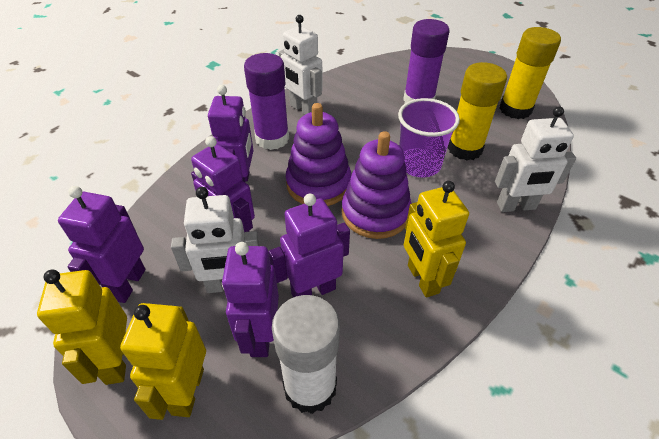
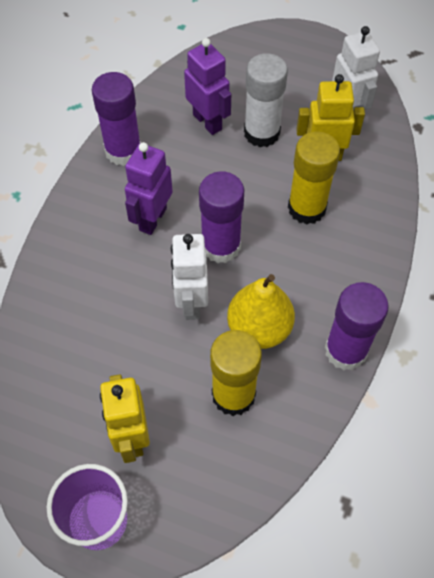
purple glue stick: 2 -> 3
purple robot: 5 -> 2
purple stacking toy: 2 -> 0
white robot: 3 -> 2
yellow pear: 0 -> 1
yellow robot: 3 -> 2

